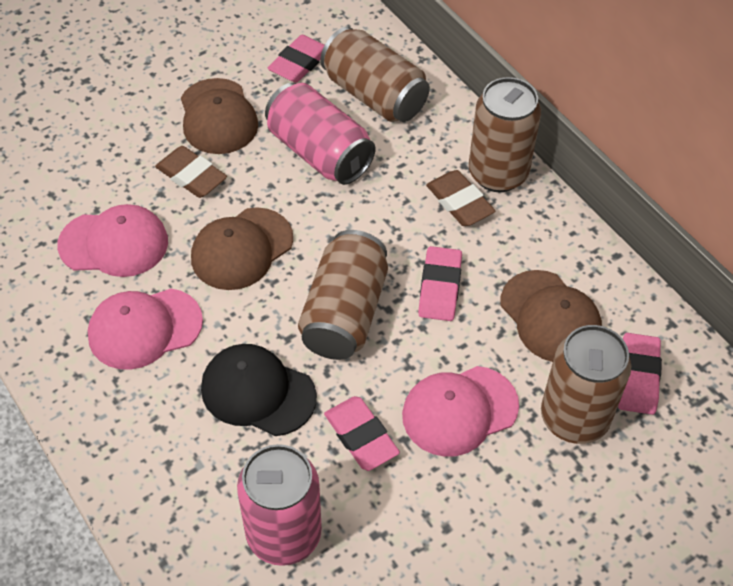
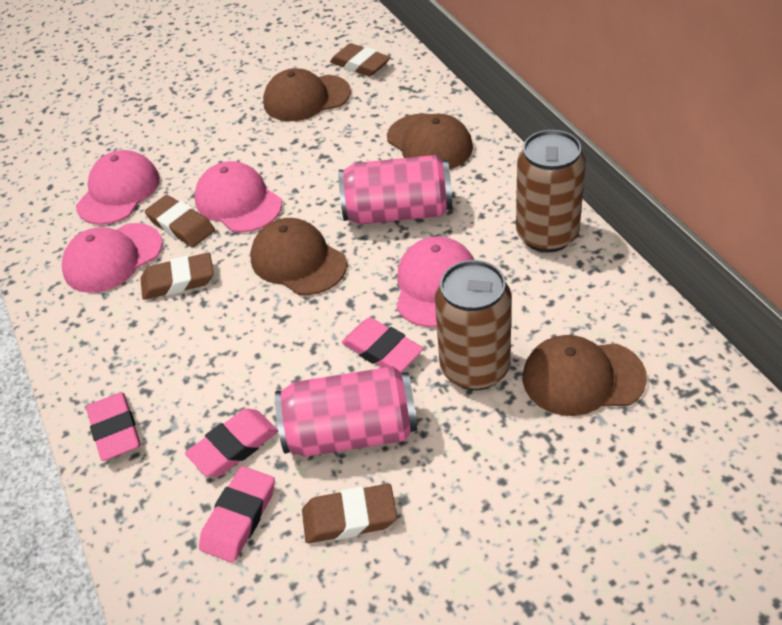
black cap: 1 -> 0
brown can: 4 -> 2
brown cap: 3 -> 4
brown eraser: 2 -> 4
pink cap: 3 -> 4

